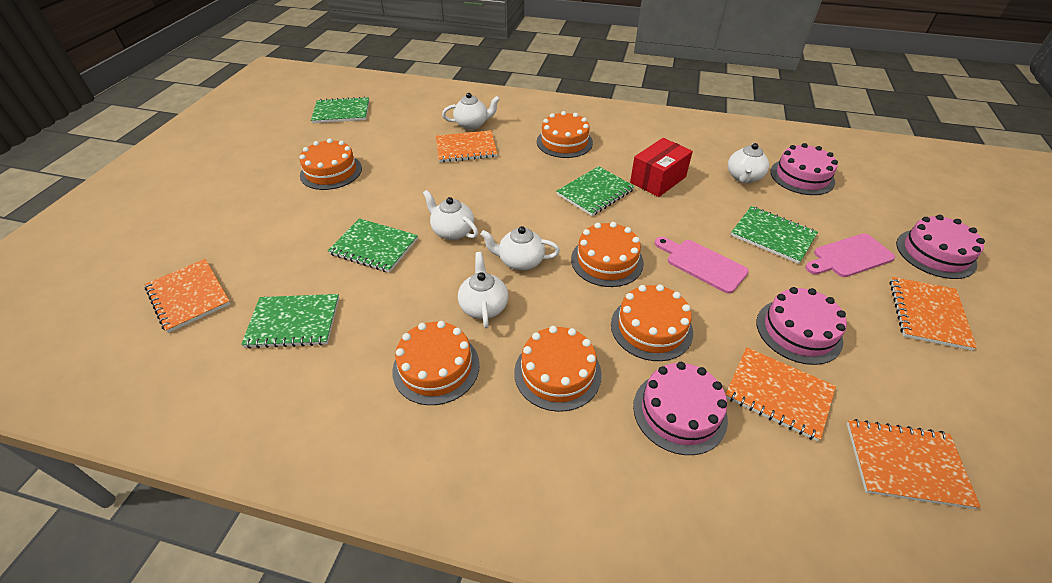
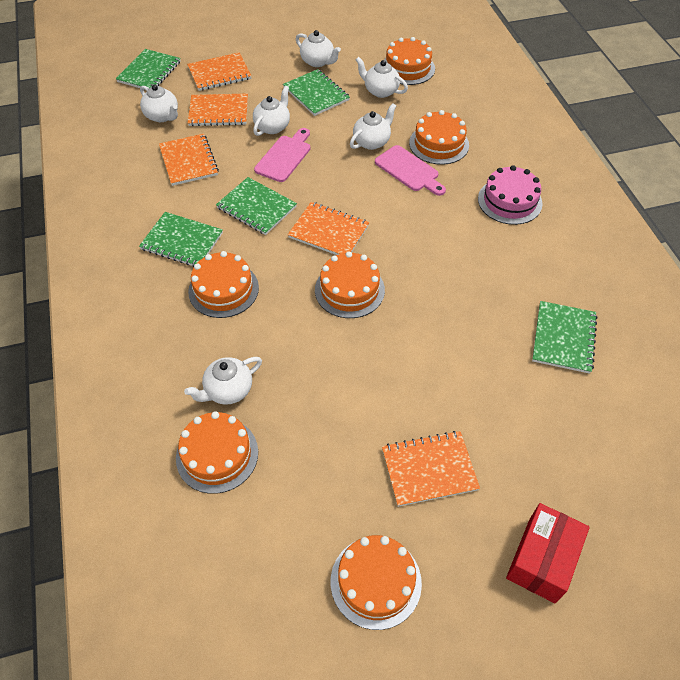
pink cake: 4 -> 1
white teapot: 5 -> 6

